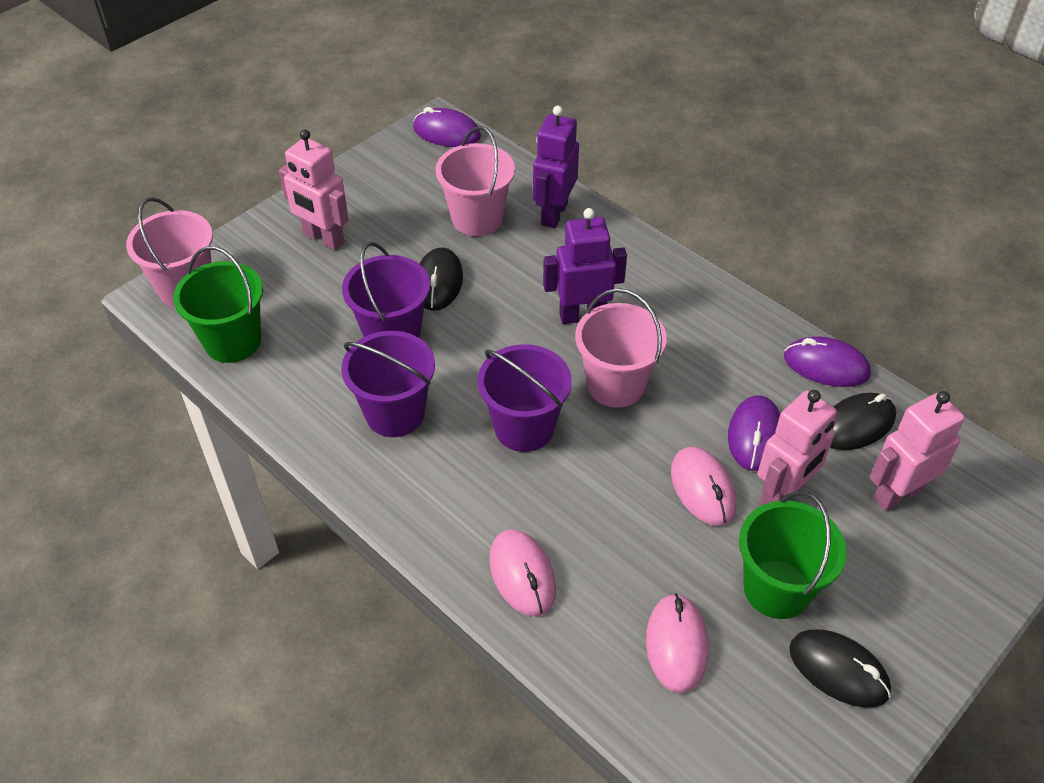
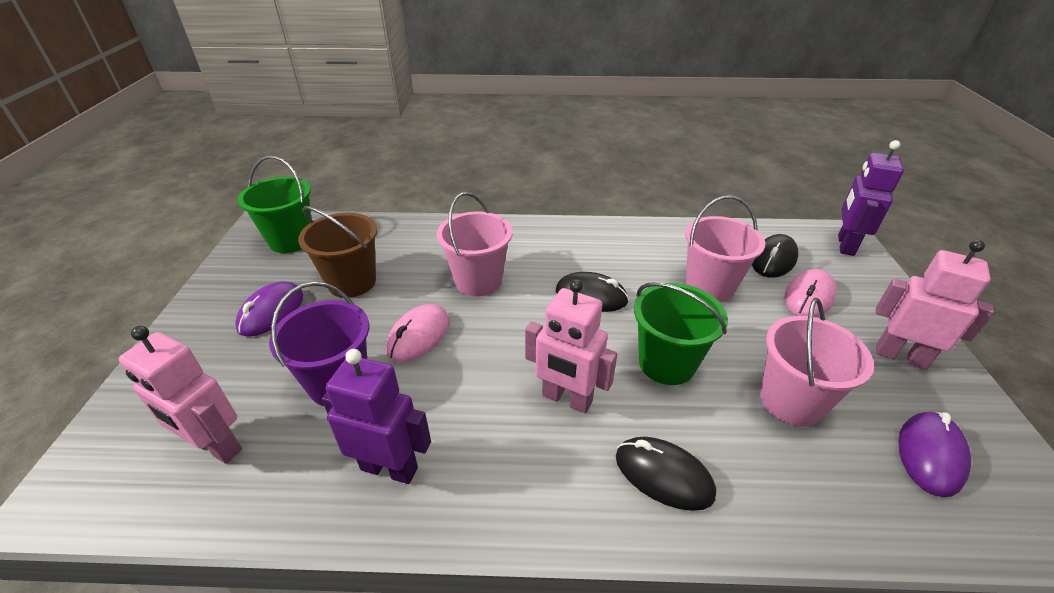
brown bucket: 0 -> 1
pink mouse: 3 -> 2
purple bucket: 3 -> 1
purple mouse: 3 -> 2

